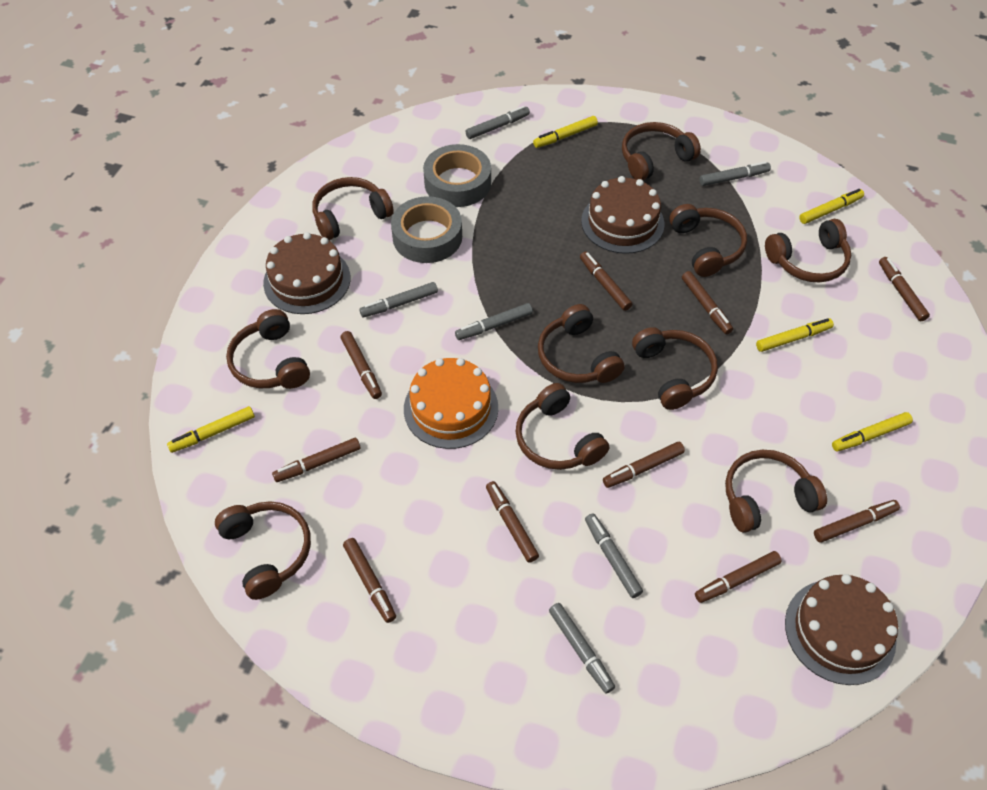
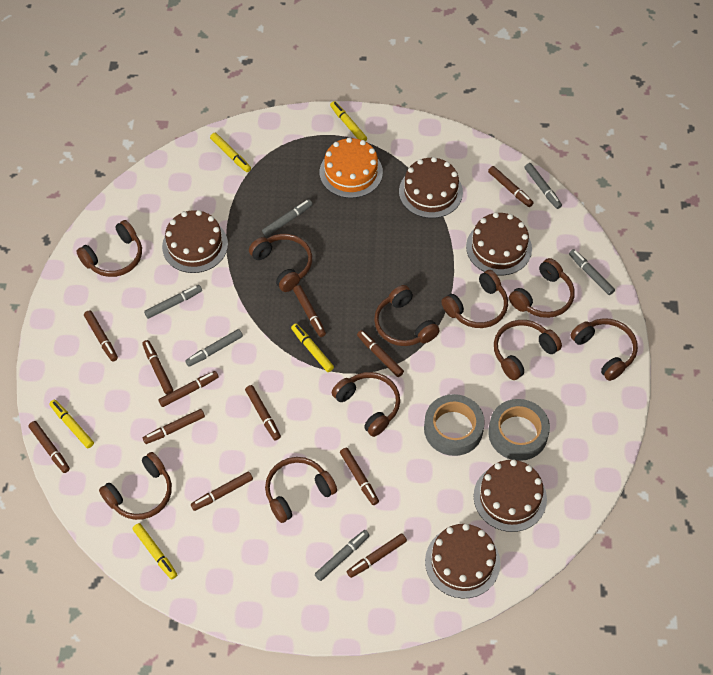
brown cake: 3 -> 5
brown marker: 10 -> 12

